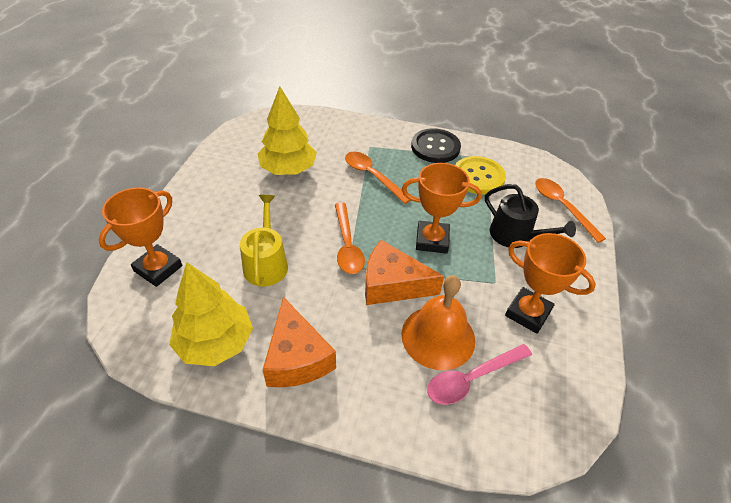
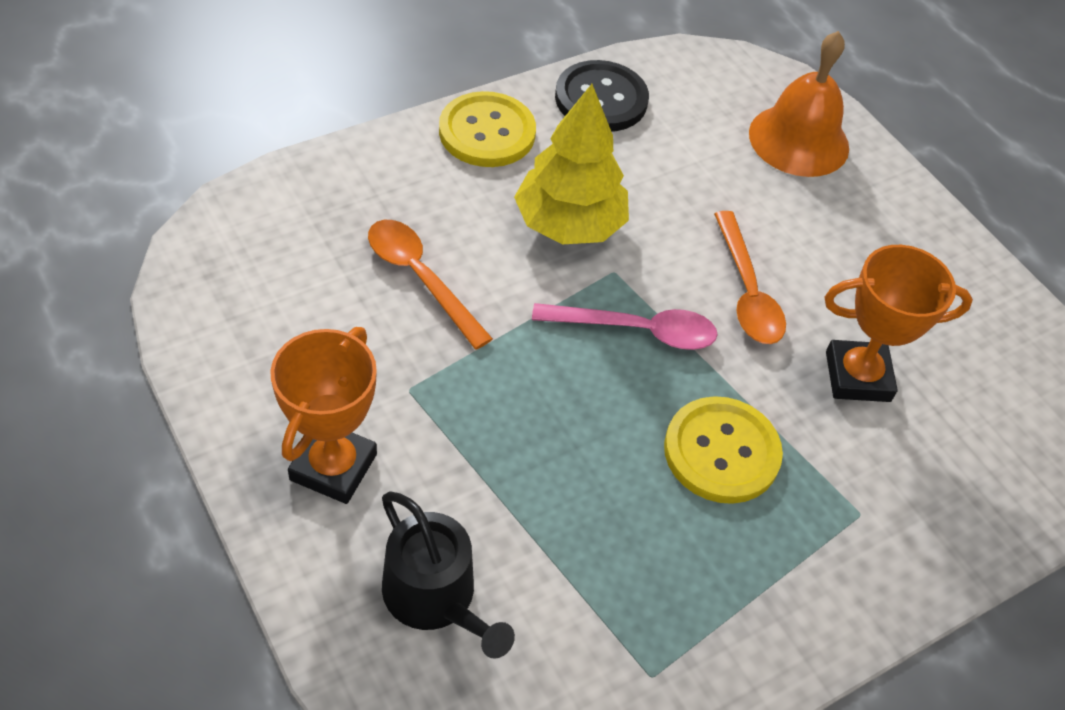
orange cheese: 2 -> 0
orange spoon: 3 -> 2
orange trophy: 3 -> 2
yellow button: 1 -> 2
yellow tree: 2 -> 1
yellow watering can: 1 -> 0

